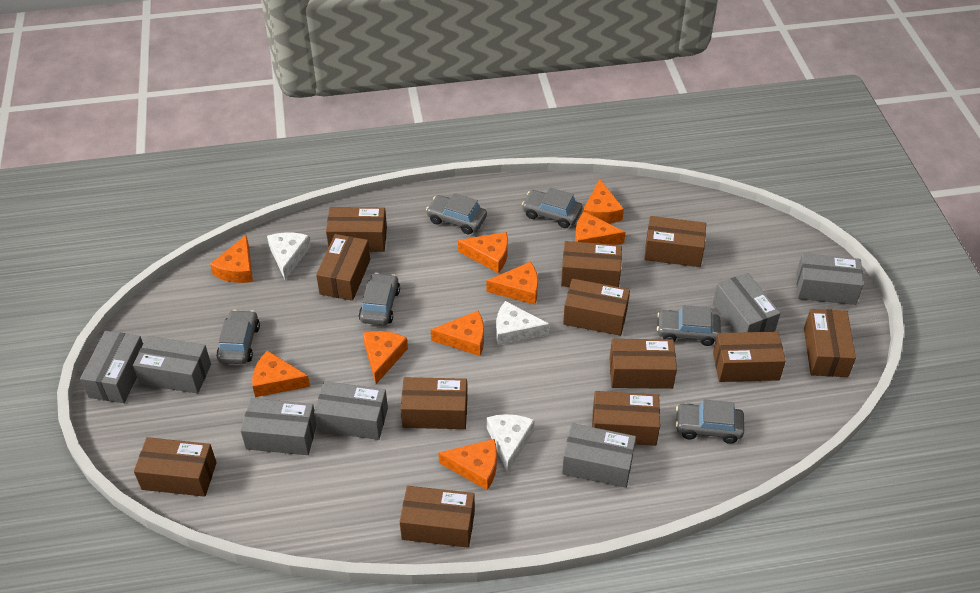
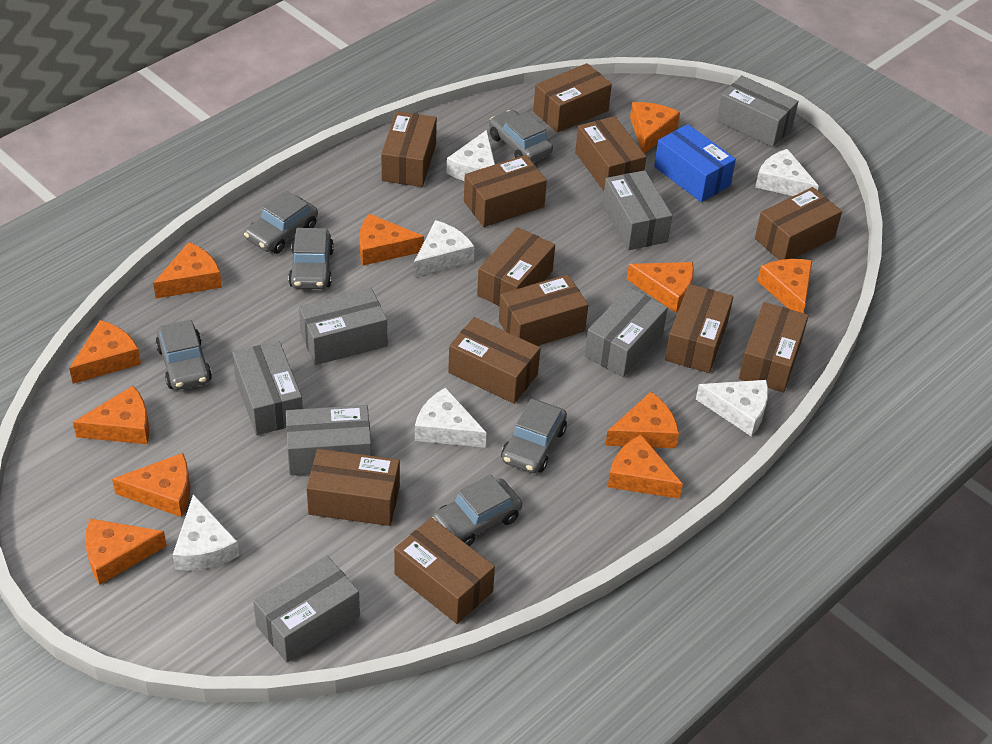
blue box: 0 -> 1
orange cheese: 9 -> 11
white cheese: 3 -> 6

